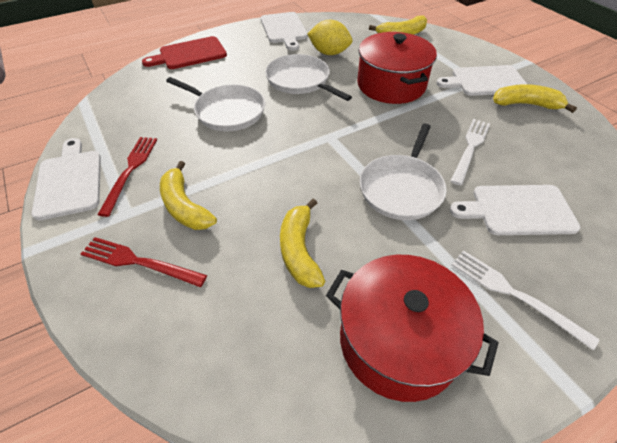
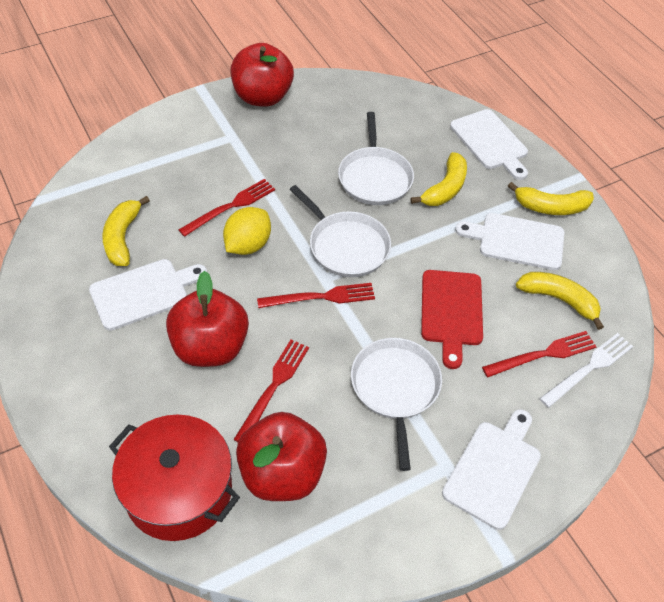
red apple: 0 -> 3
red fork: 2 -> 4
red pot: 2 -> 1
white fork: 2 -> 1

